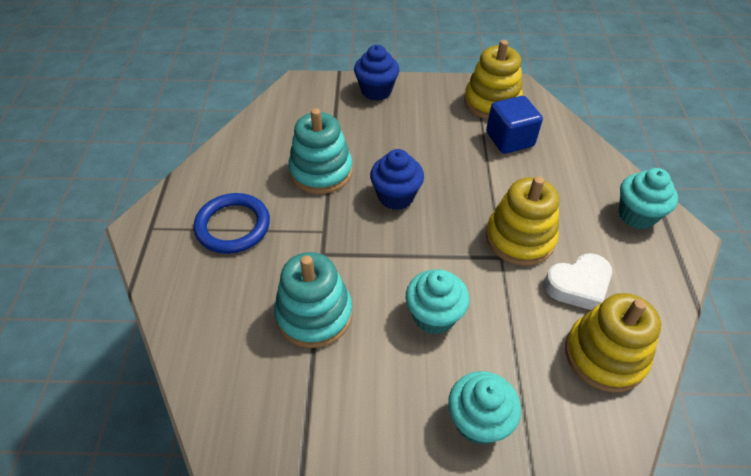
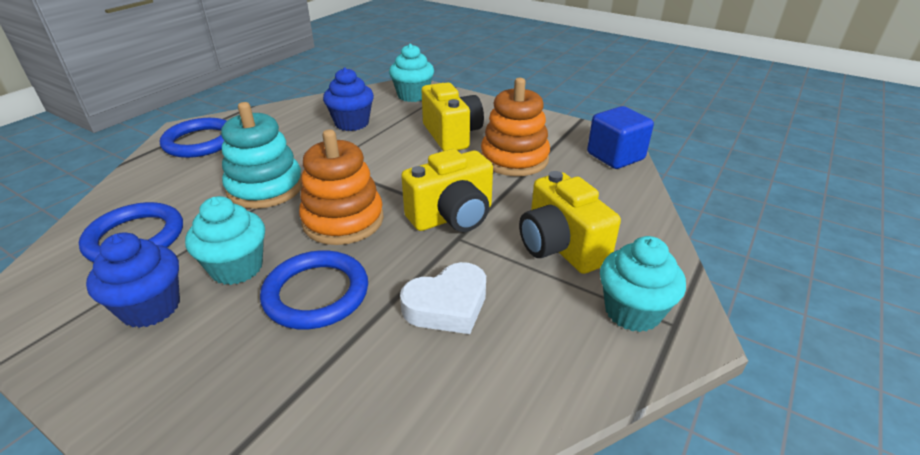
blue ring: 1 -> 3
orange stacking toy: 0 -> 2
turquoise stacking toy: 2 -> 1
yellow camera: 0 -> 3
yellow stacking toy: 3 -> 0

